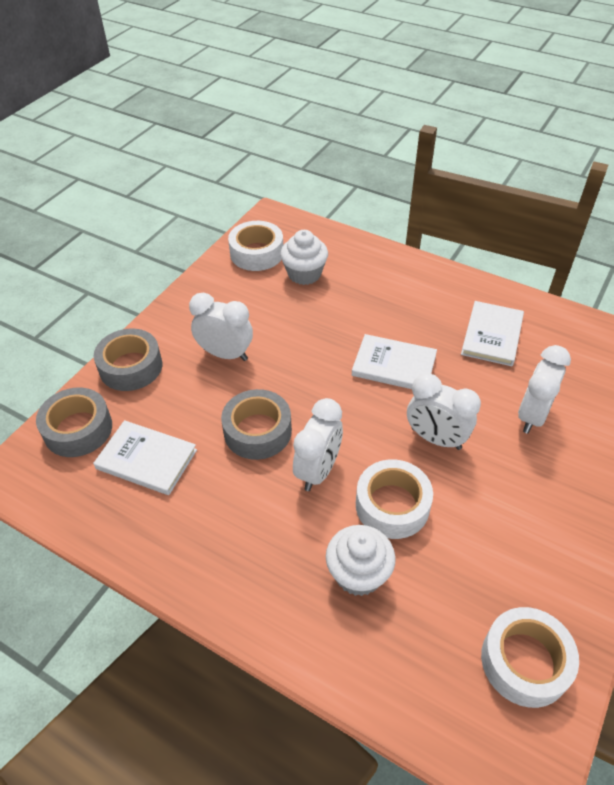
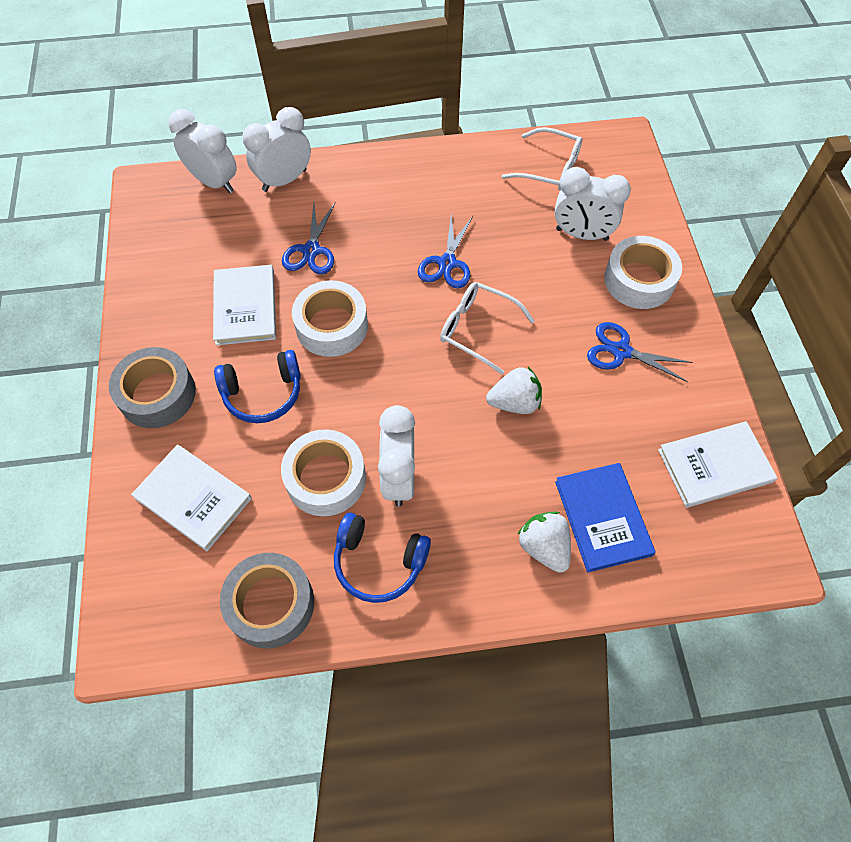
blue book: 0 -> 1
blue headphones: 0 -> 2
blue scissors: 0 -> 3
grey tape: 3 -> 2
white cupcake: 2 -> 0
white glasses: 0 -> 2
white strawberry: 0 -> 2

